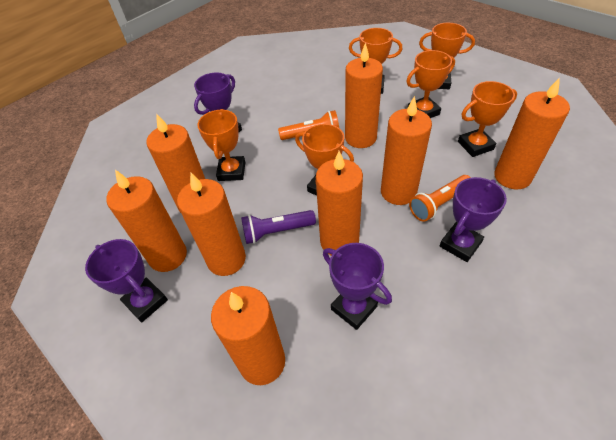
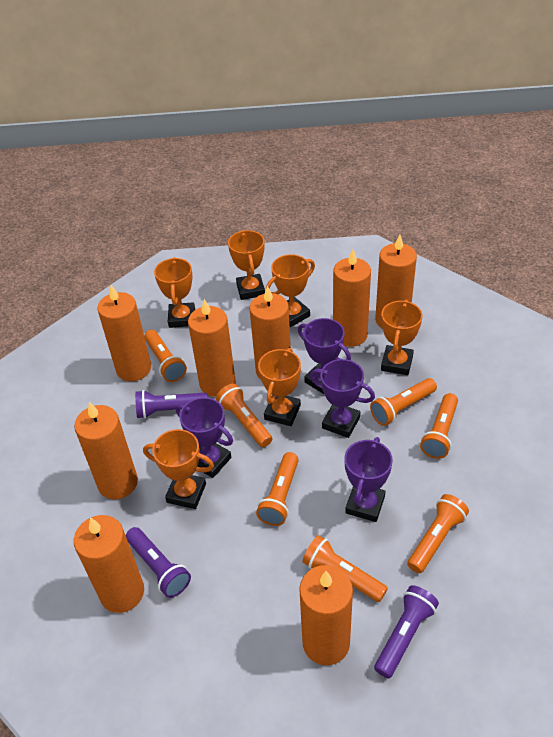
orange flashlight: 2 -> 7
purple flashlight: 1 -> 3

